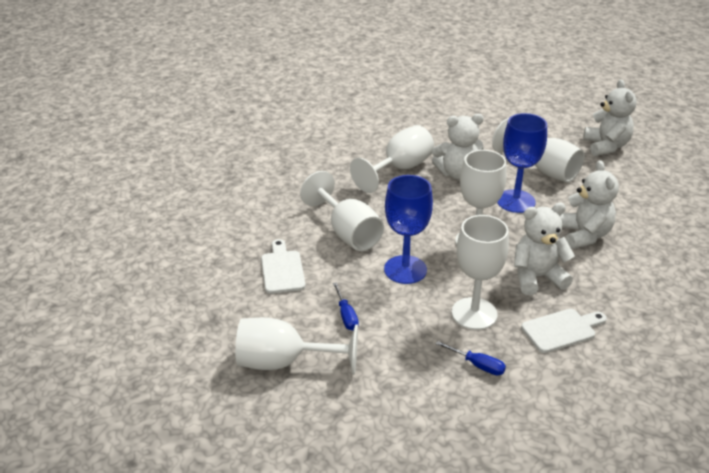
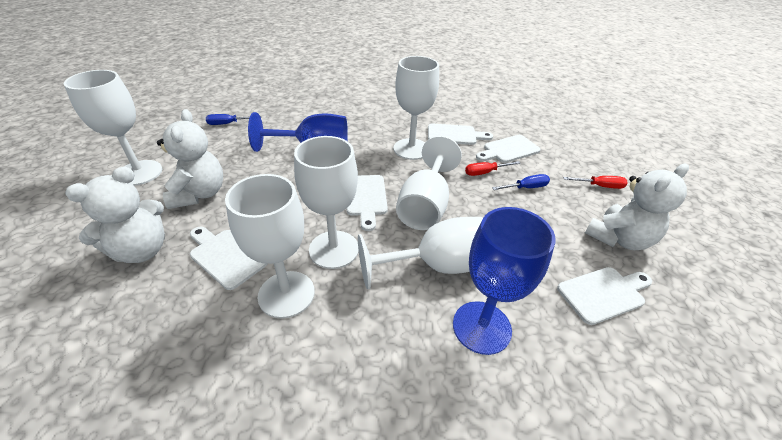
red screwdriver: 0 -> 2
white cutting board: 2 -> 5
white teddy bear: 4 -> 3

